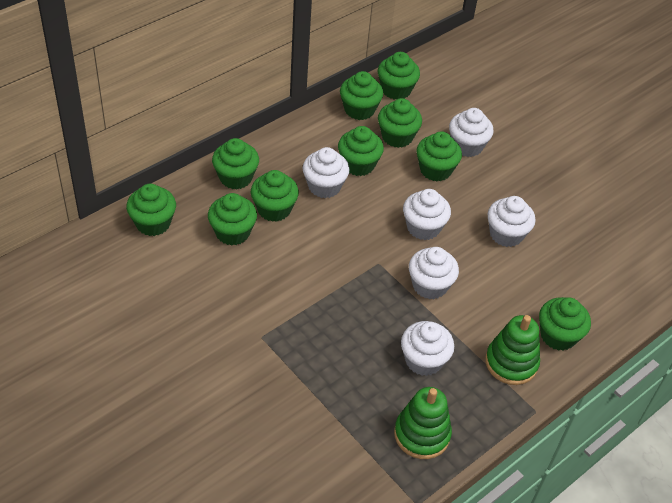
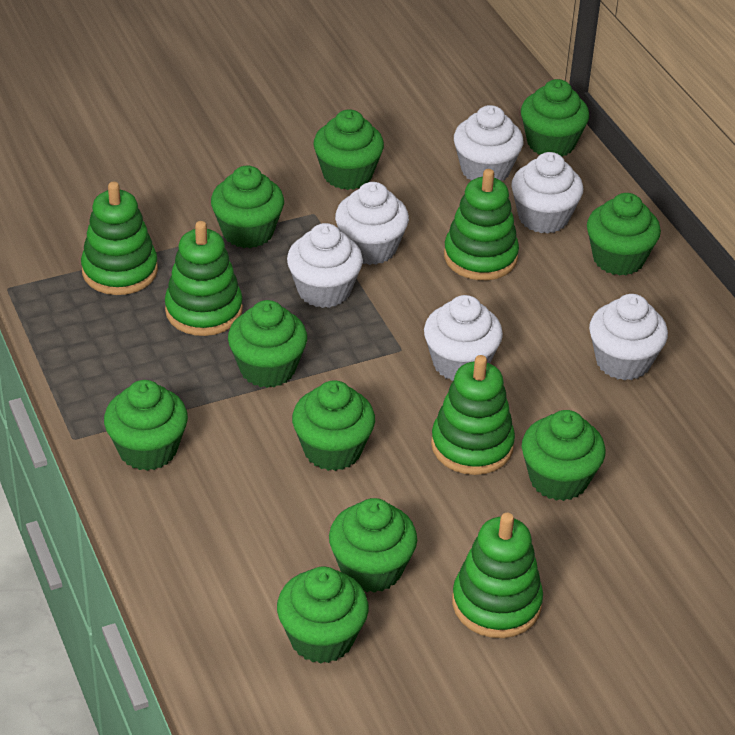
green stacking toy: 2 -> 5

